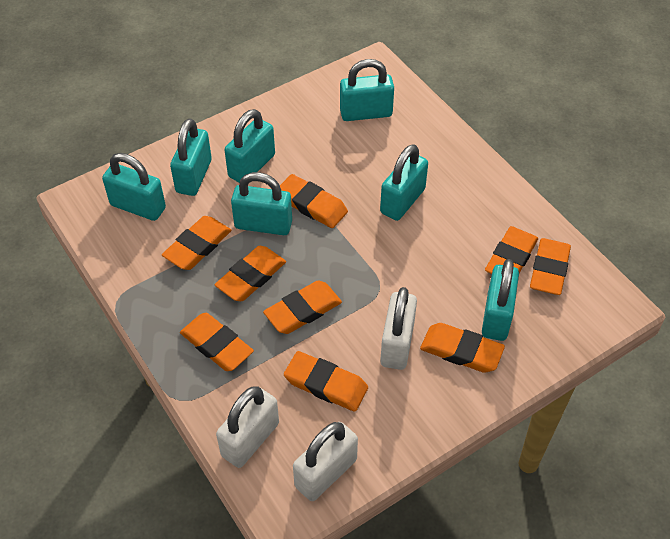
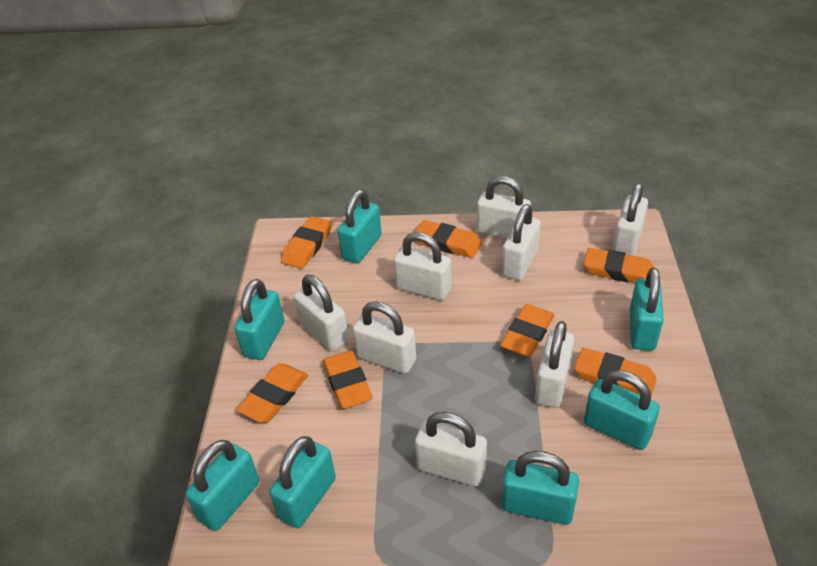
orange eraser: 9 -> 7
white padlock: 3 -> 8

